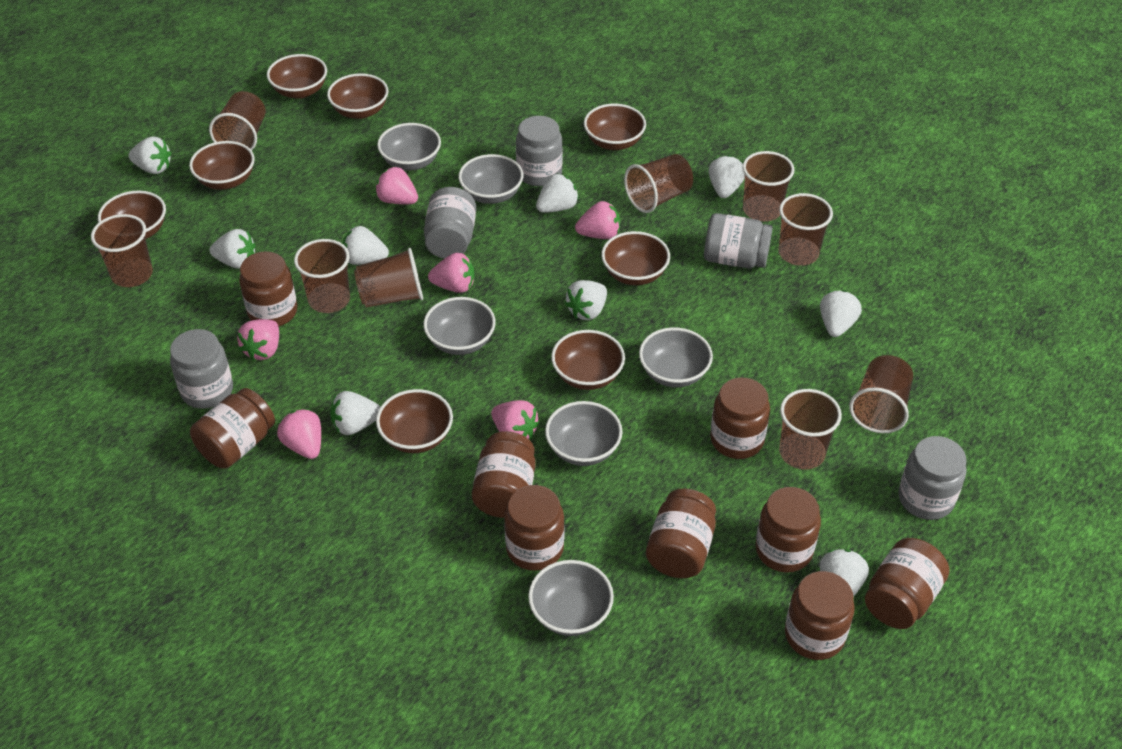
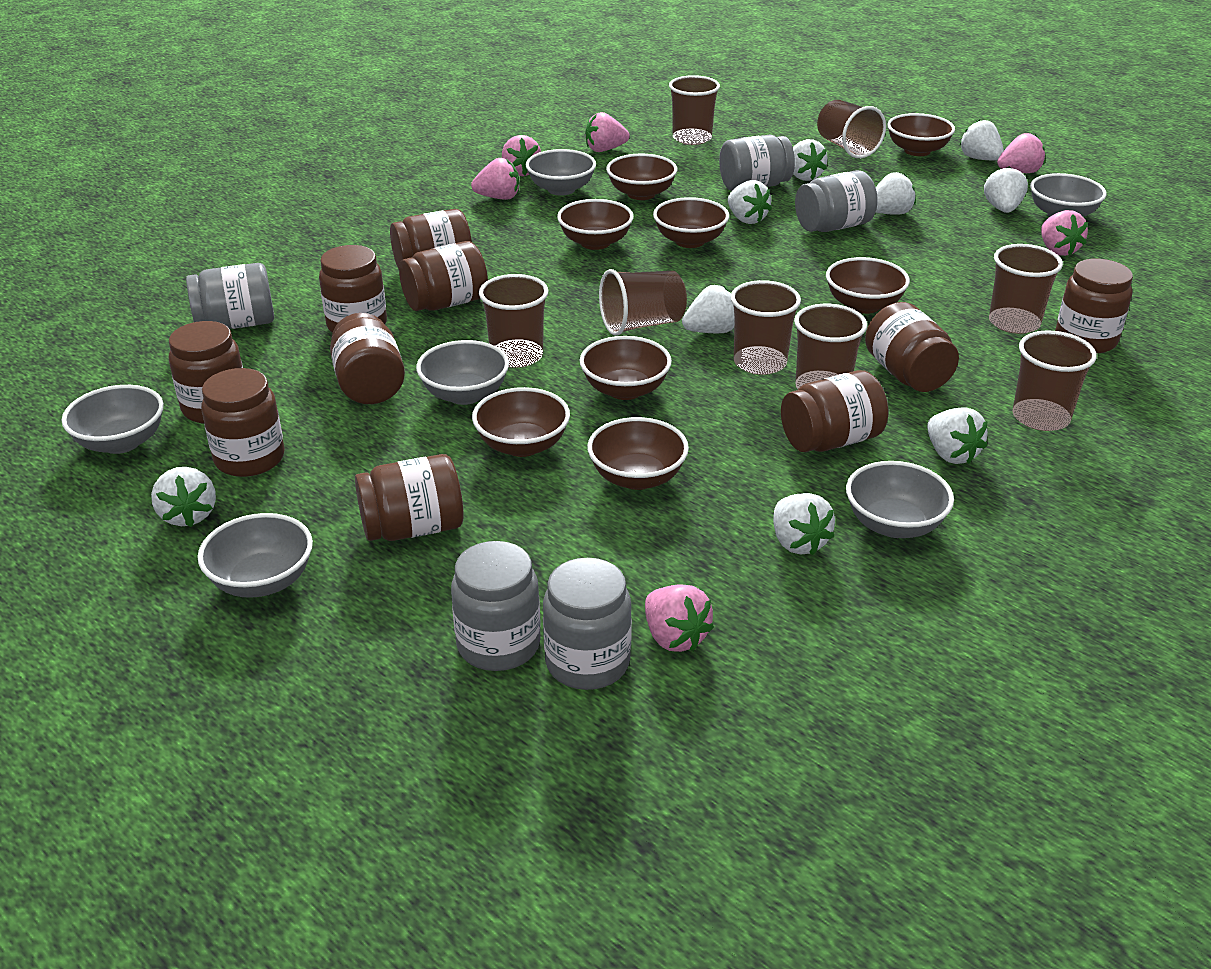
brown cup: 9 -> 8
brown jar: 9 -> 10

